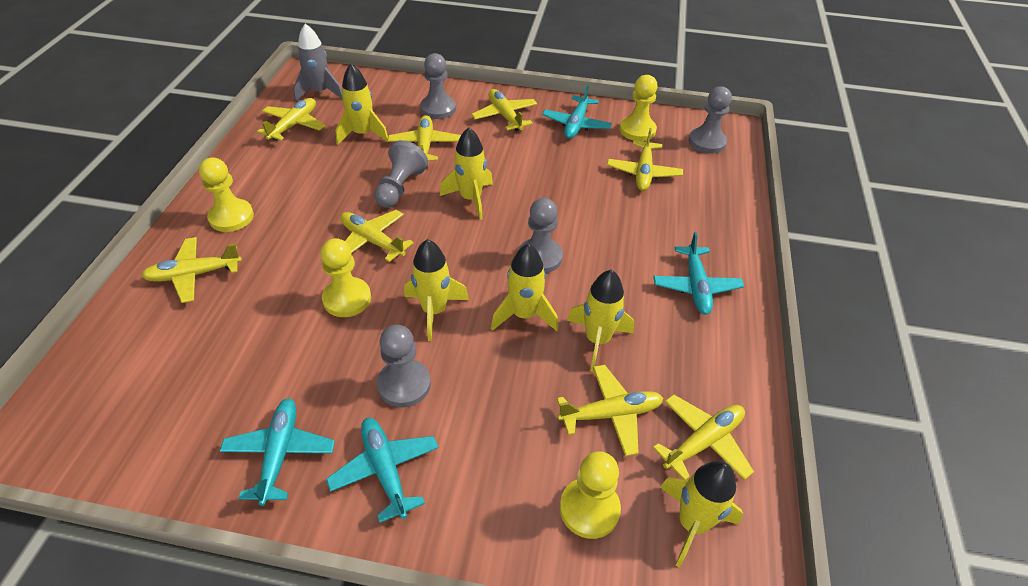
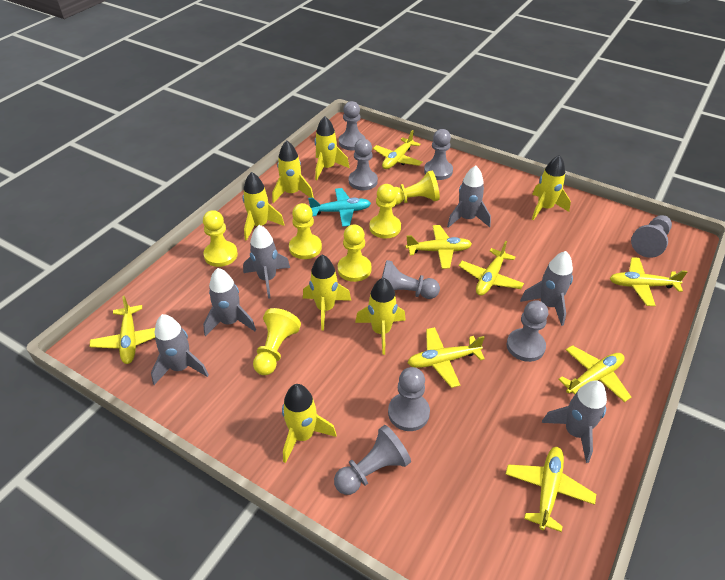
grey pawn: 5 -> 8
grey rocket: 1 -> 6
turquoise plane: 4 -> 1
yellow pawn: 4 -> 6
yellow rocket: 6 -> 7

